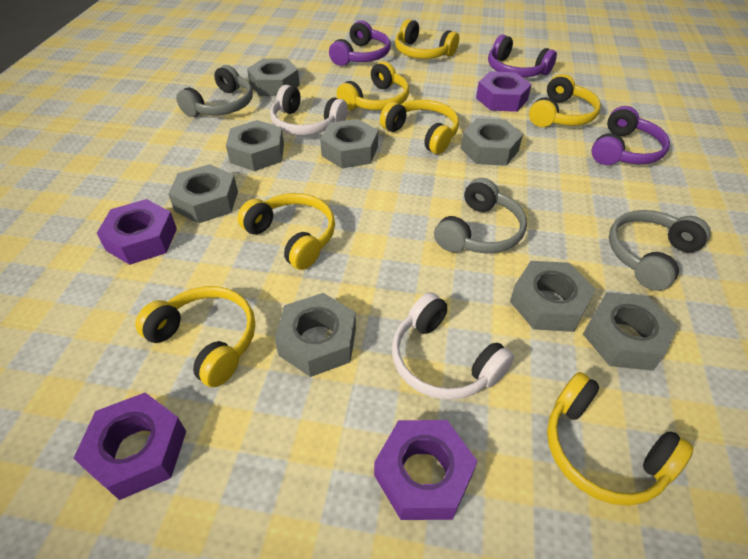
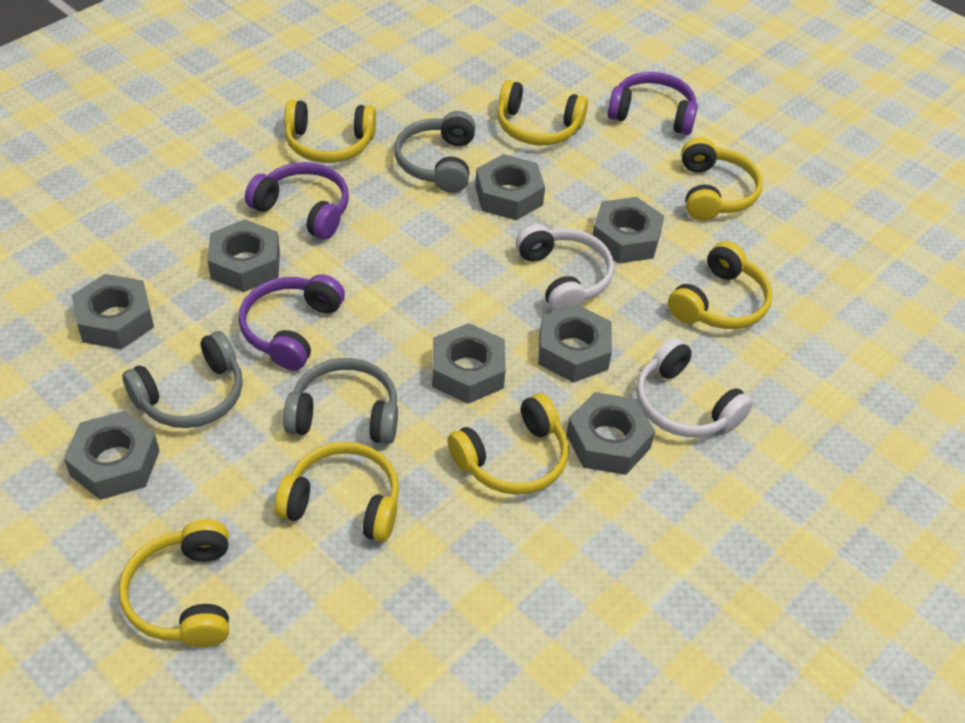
purple nut: 4 -> 0

